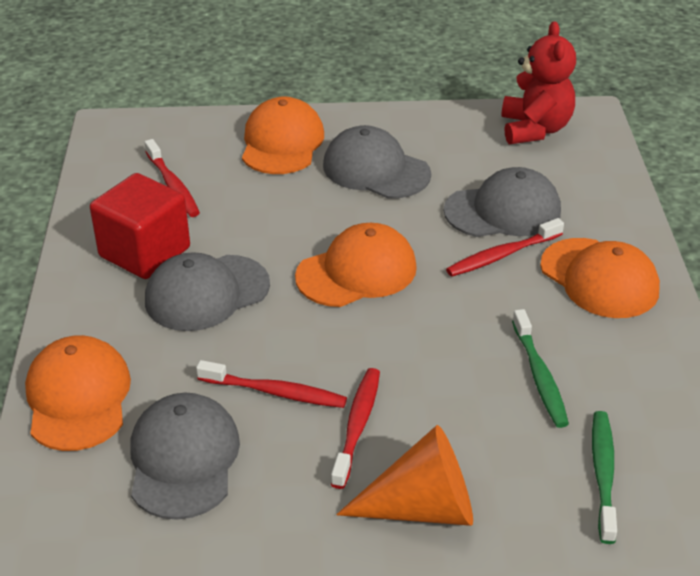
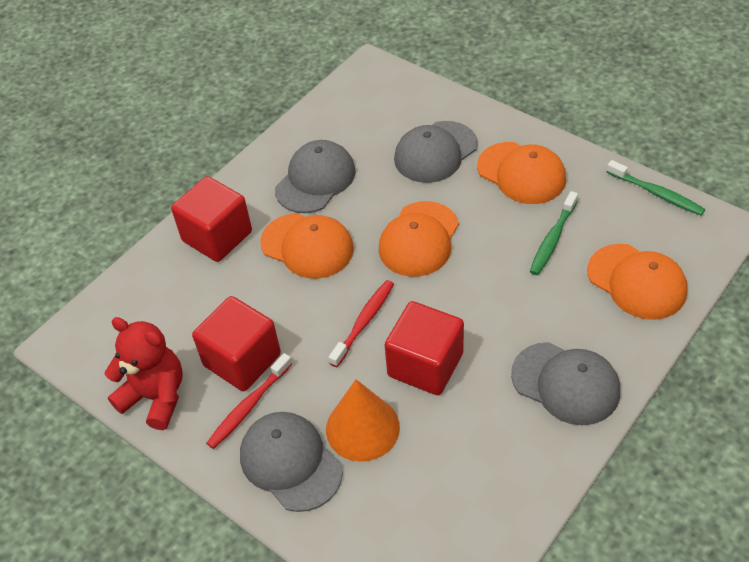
red cube: 1 -> 3
red toothbrush: 4 -> 2

